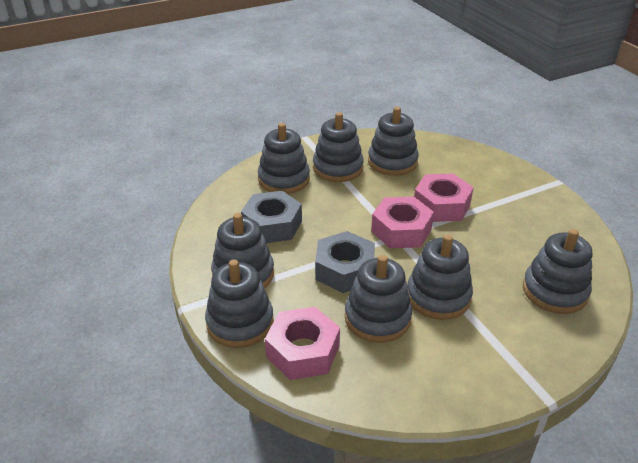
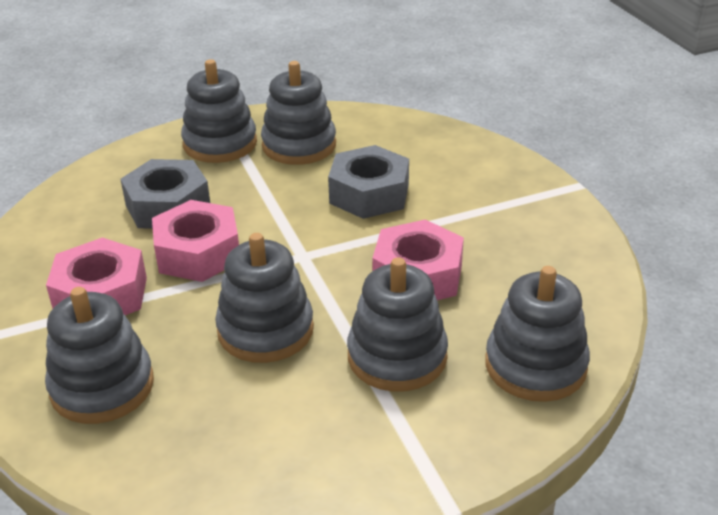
grey stacking toy: 8 -> 6

